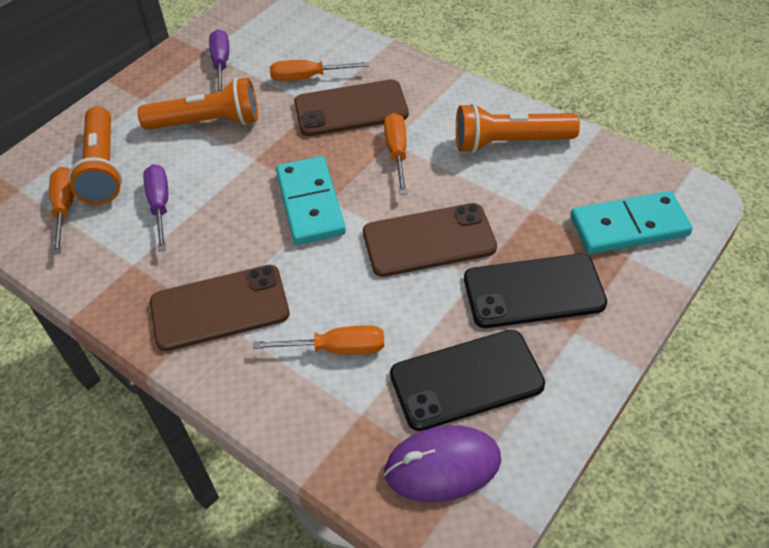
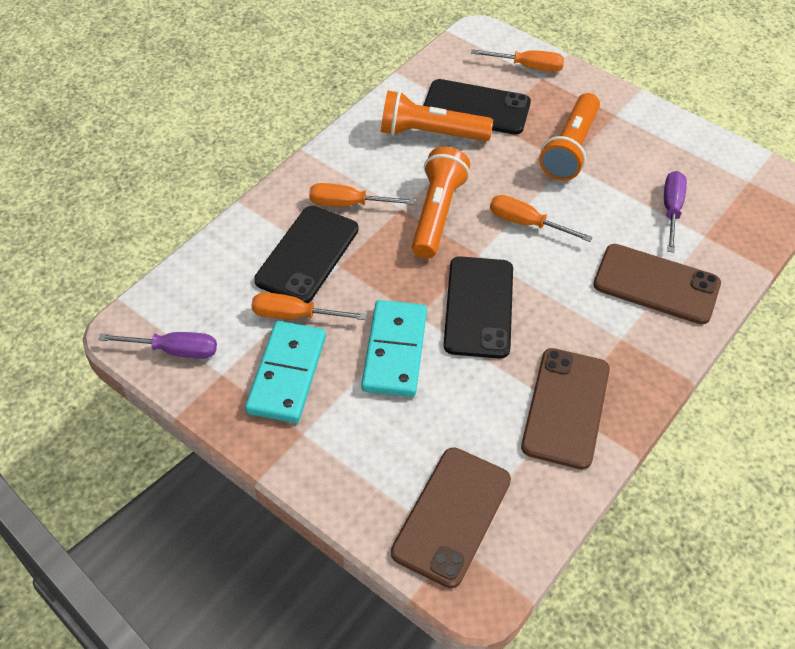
black phone: 2 -> 3
purple mouse: 1 -> 0

